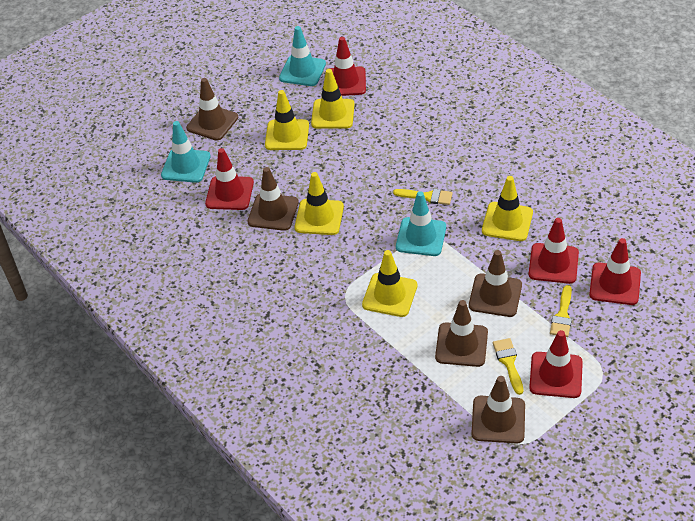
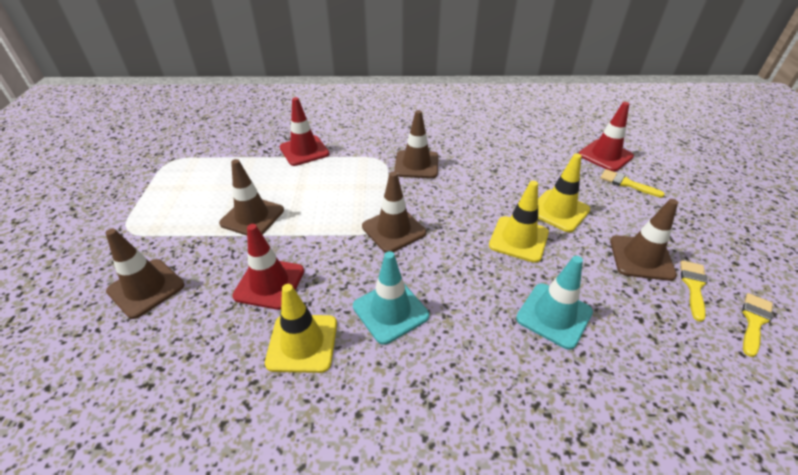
red traffic cone: 5 -> 3
turquoise traffic cone: 3 -> 2
yellow traffic cone: 5 -> 3

